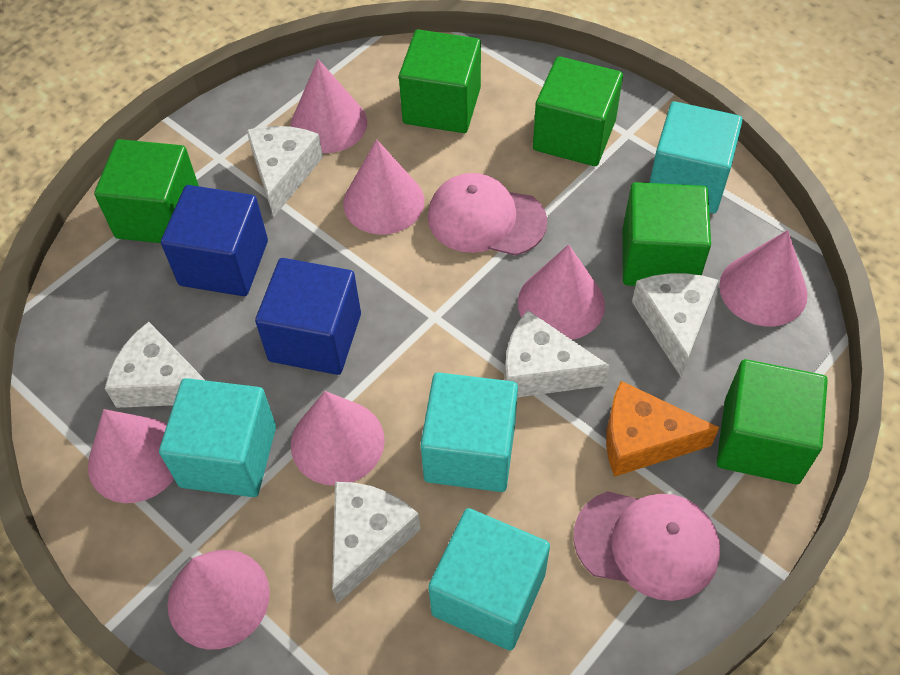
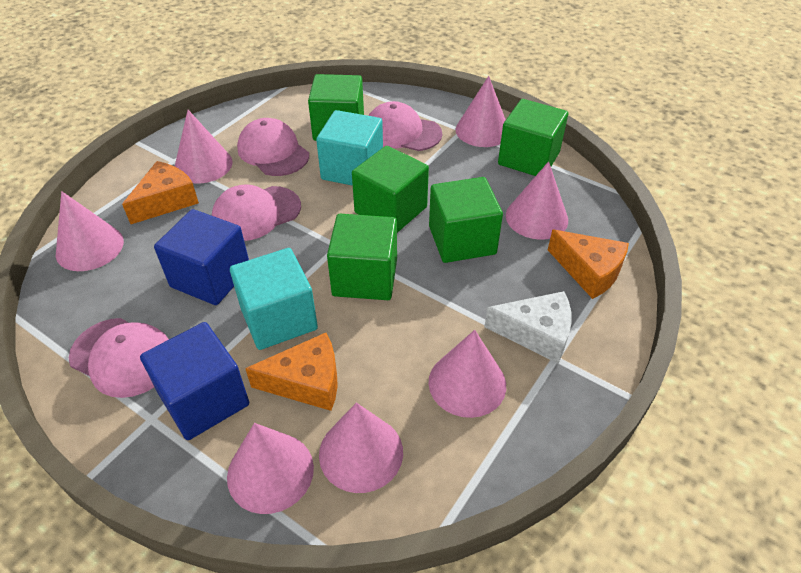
orange cheese: 1 -> 3
pink cap: 2 -> 4
turquoise cube: 4 -> 2
white cheese: 5 -> 1

